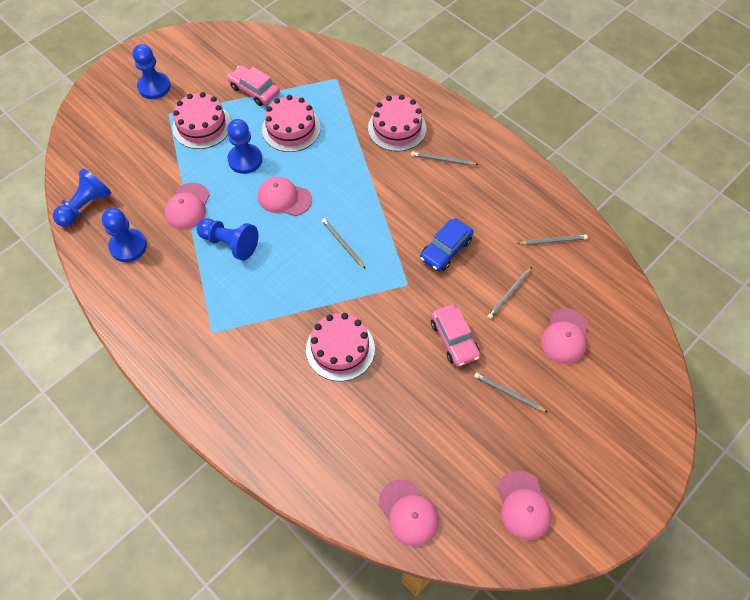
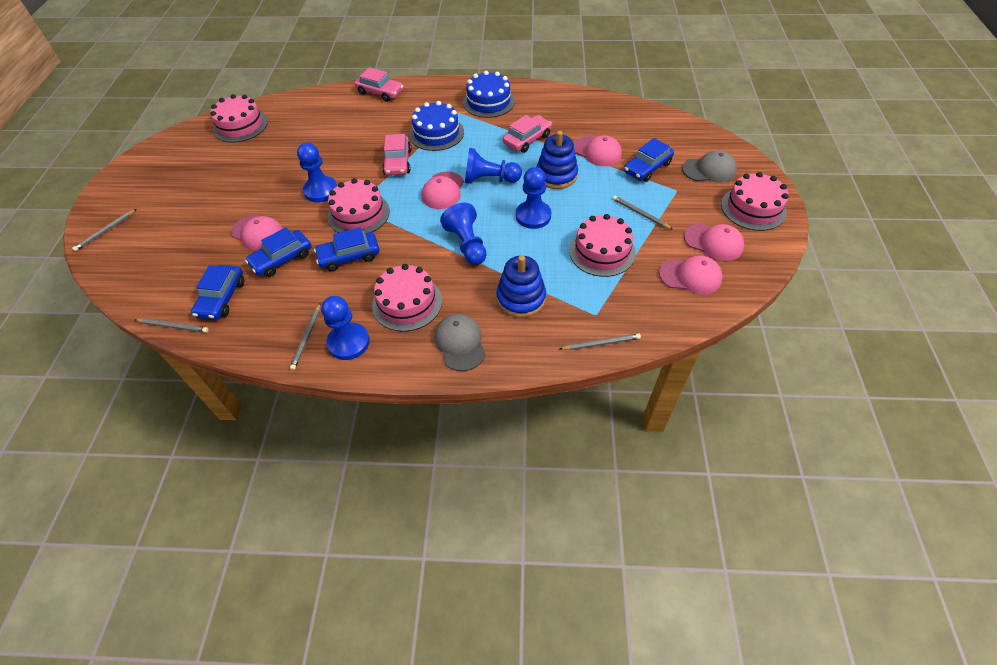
blue cake: 0 -> 2
blue car: 1 -> 4
blue stacking toy: 0 -> 2
grey cap: 0 -> 2
pink cake: 4 -> 5
pink car: 2 -> 3

